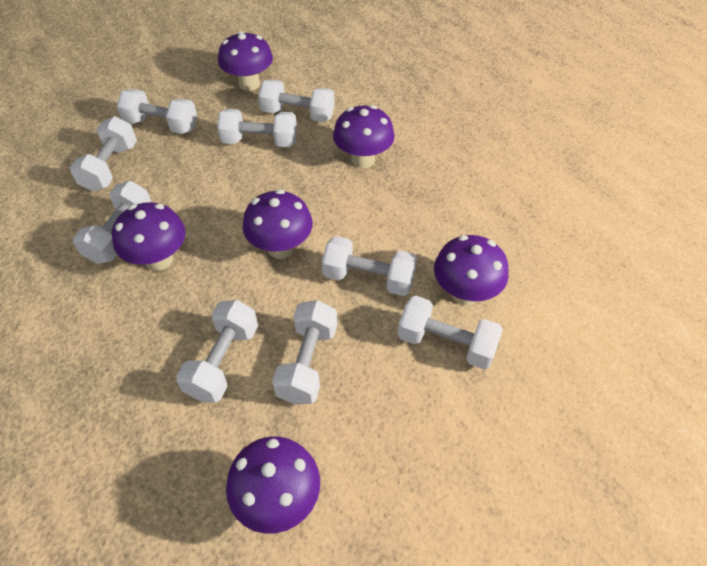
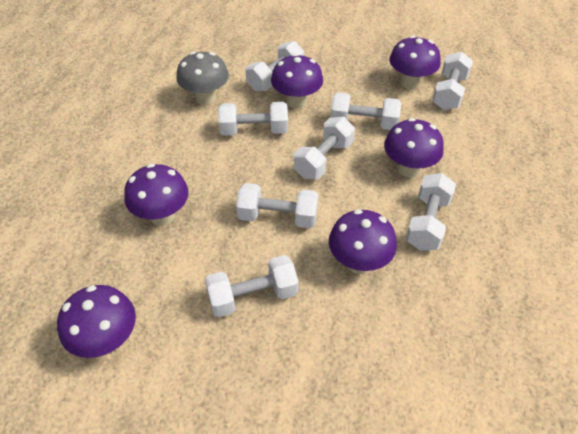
grey mushroom: 0 -> 1
white dumbbell: 9 -> 8

